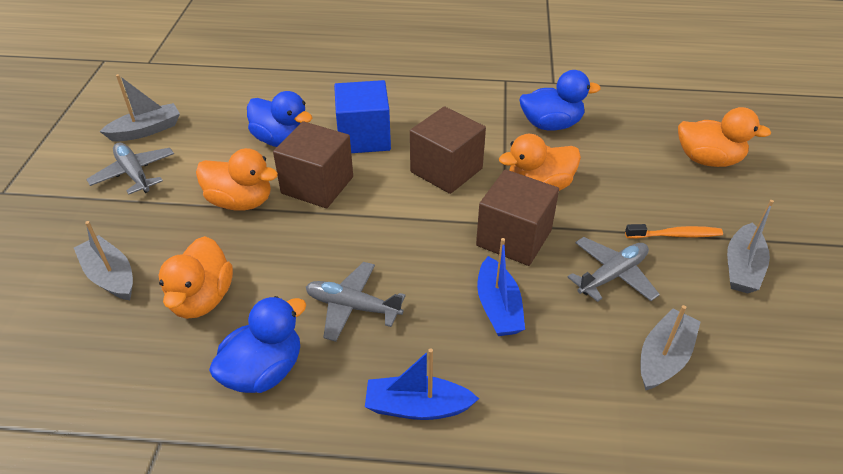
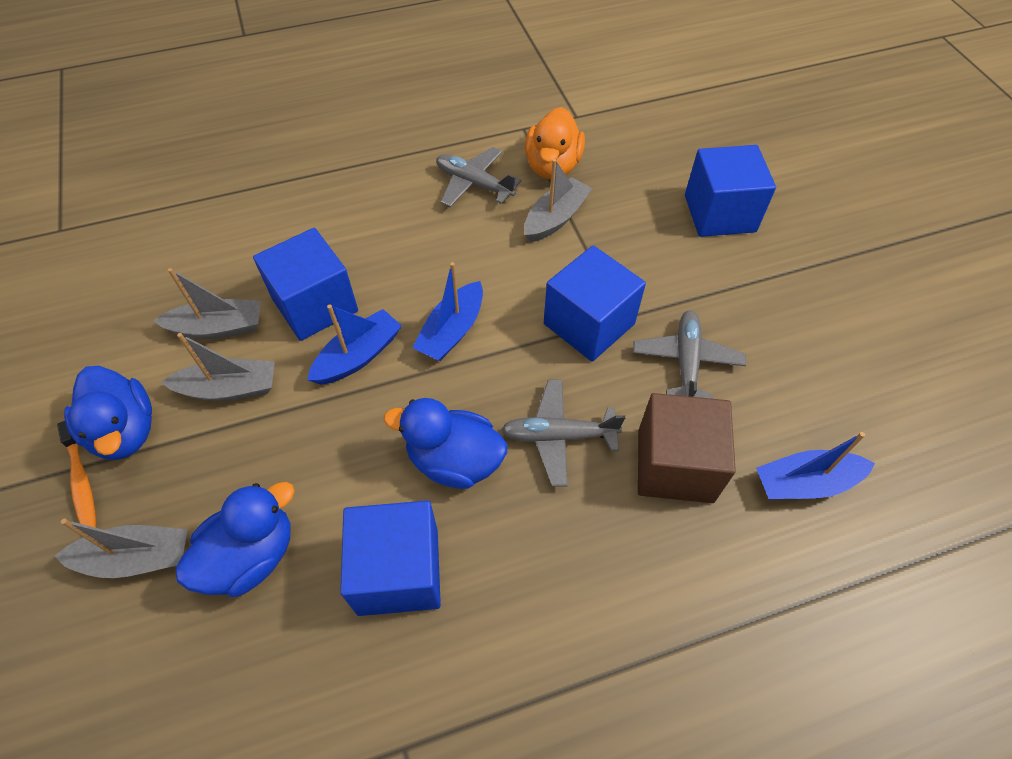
blue boat: 2 -> 3
blue cube: 1 -> 4
brown cube: 3 -> 1
orange duck: 4 -> 1

